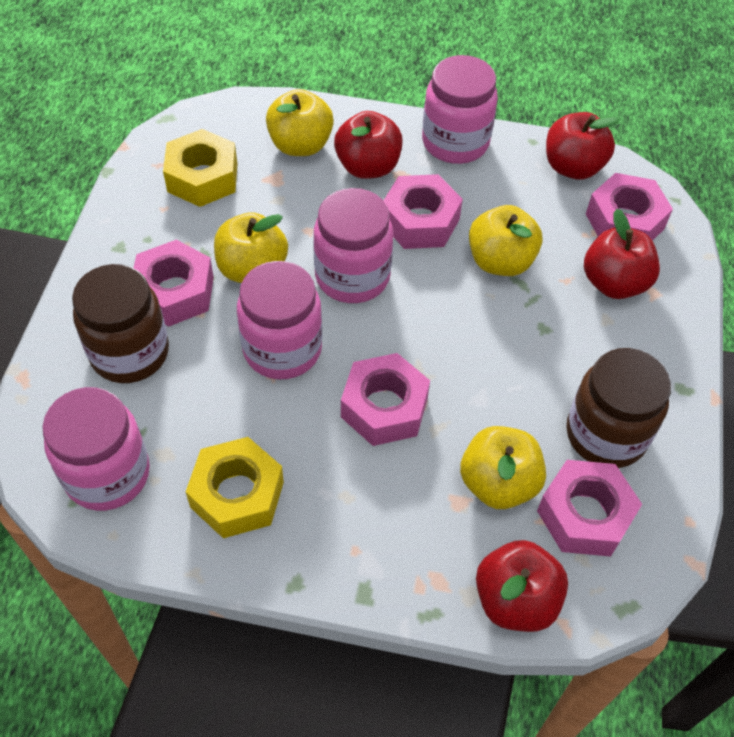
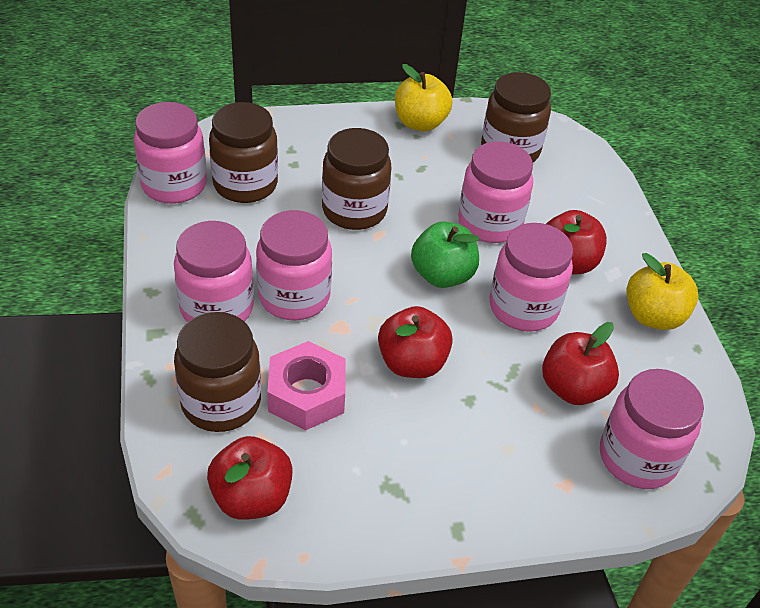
brown jar: 2 -> 4
green apple: 0 -> 1
pink jar: 4 -> 6
pink nut: 5 -> 1
yellow apple: 4 -> 2
yellow nut: 2 -> 0

